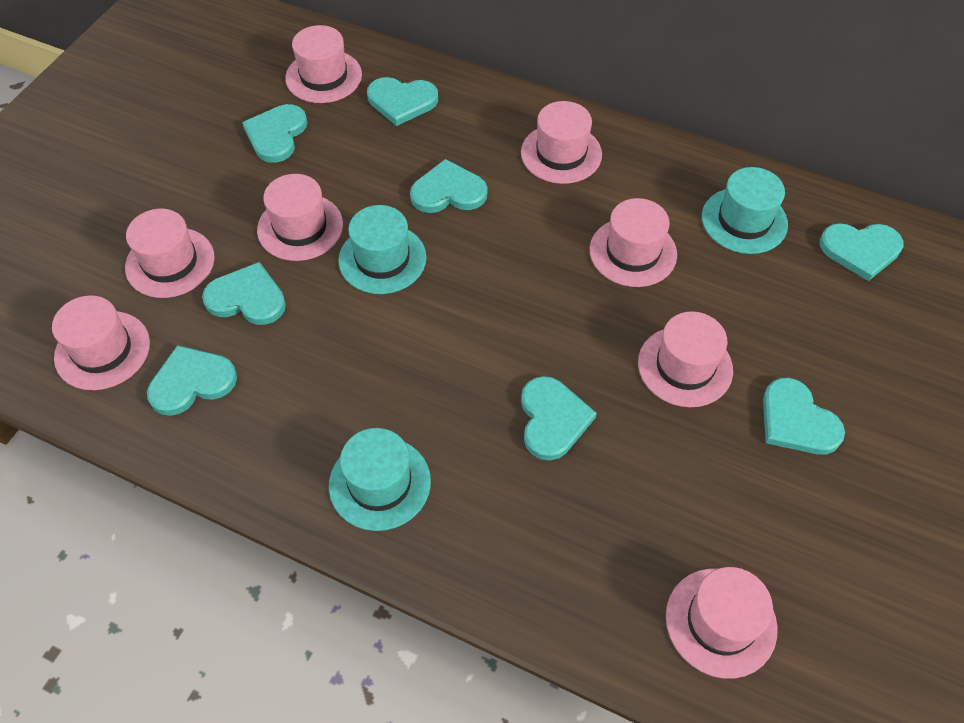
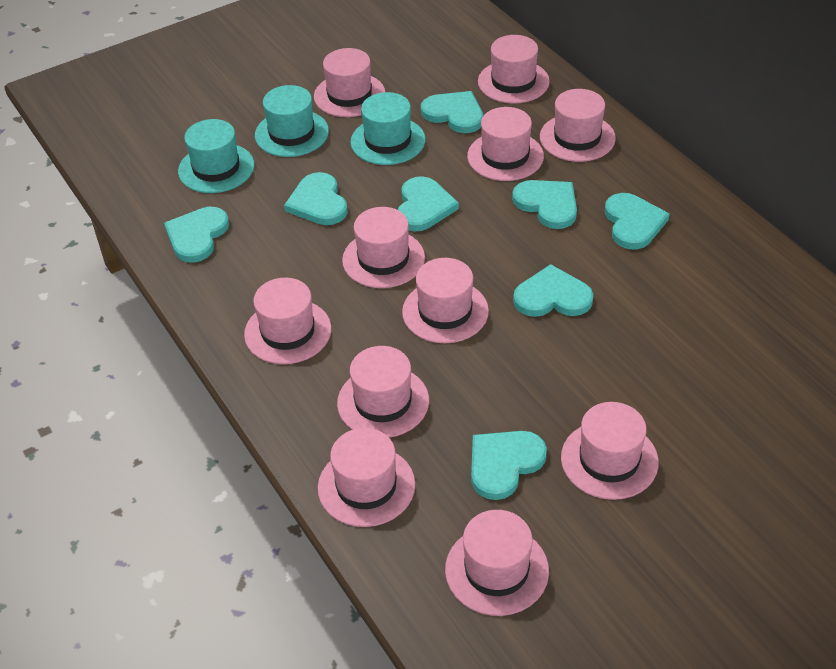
pink hat: 8 -> 11

